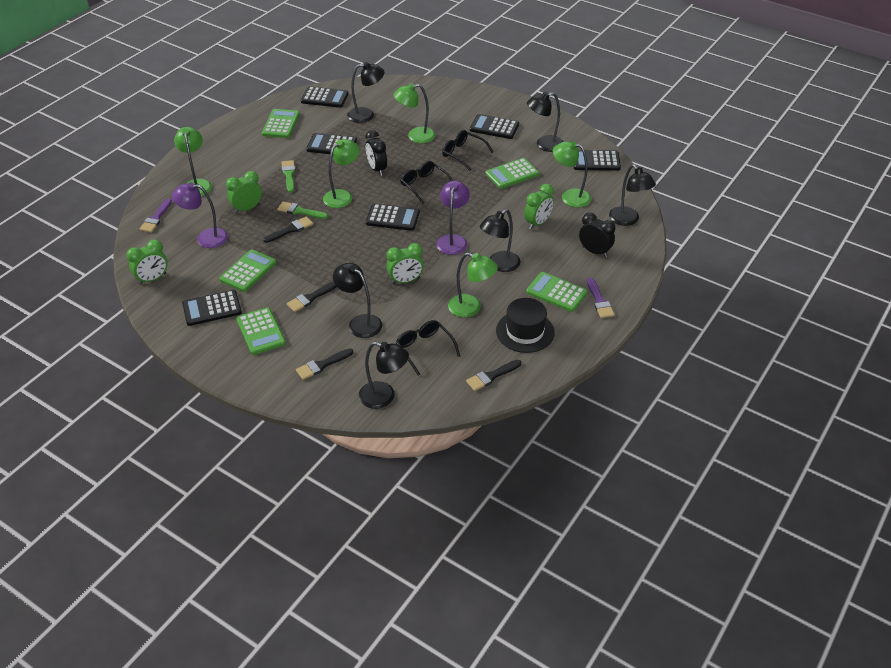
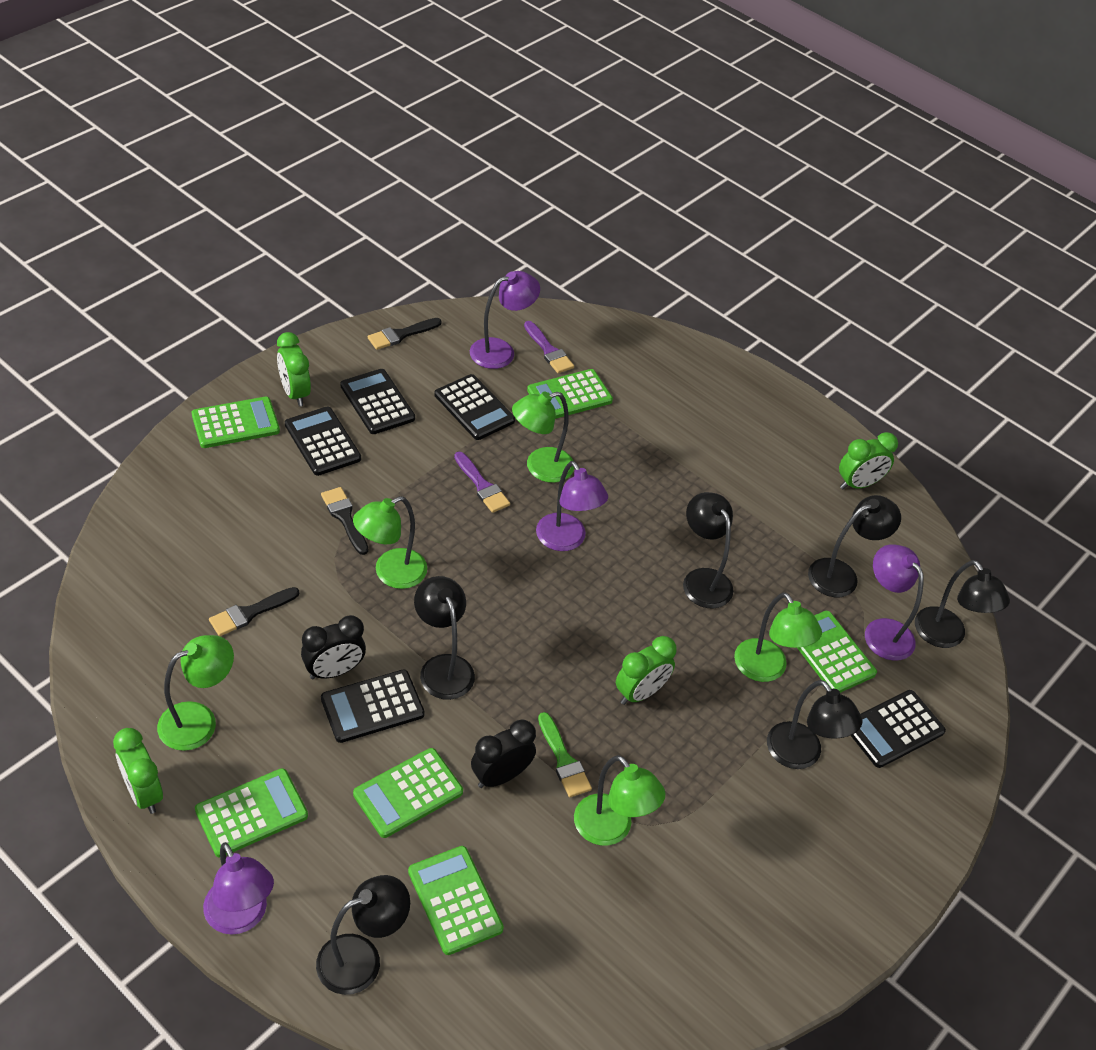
black brush: 4 -> 3
black calculator: 6 -> 5
black glasses: 3 -> 0
black hat: 1 -> 0
green brush: 2 -> 1
green calculator: 5 -> 6
purple lamp: 2 -> 4

